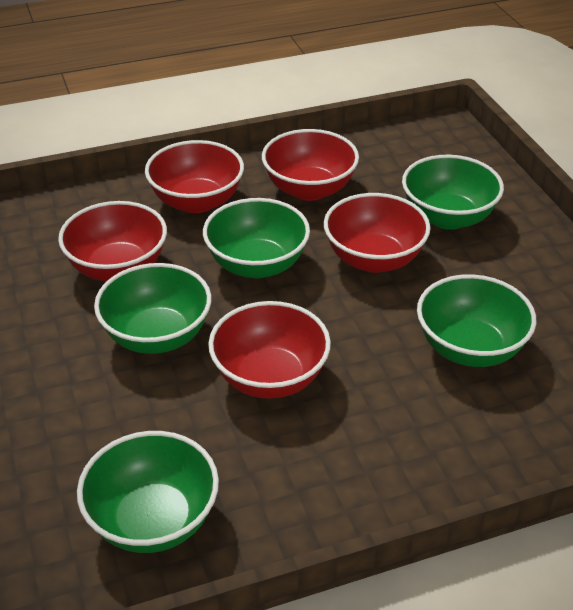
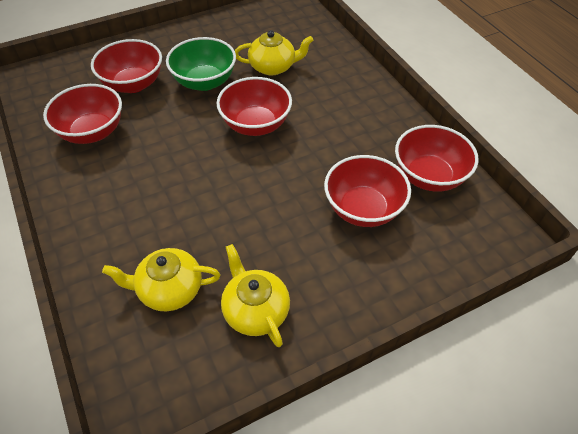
green bowl: 5 -> 1
yellow teapot: 0 -> 3

